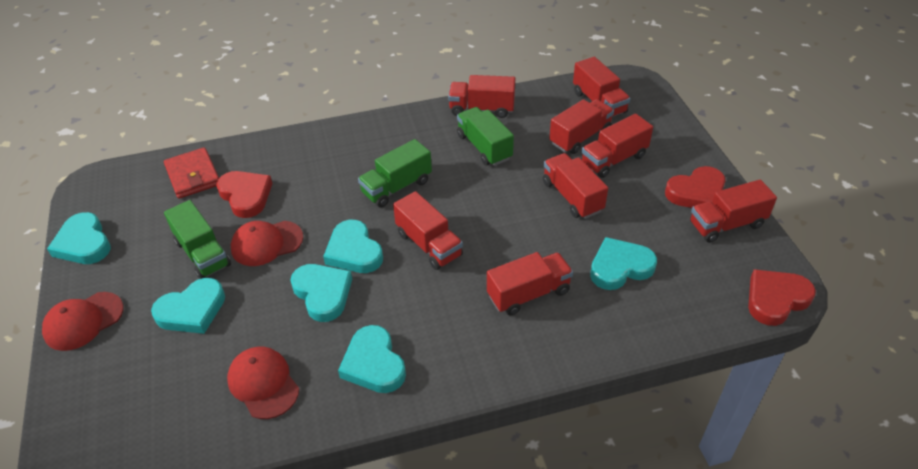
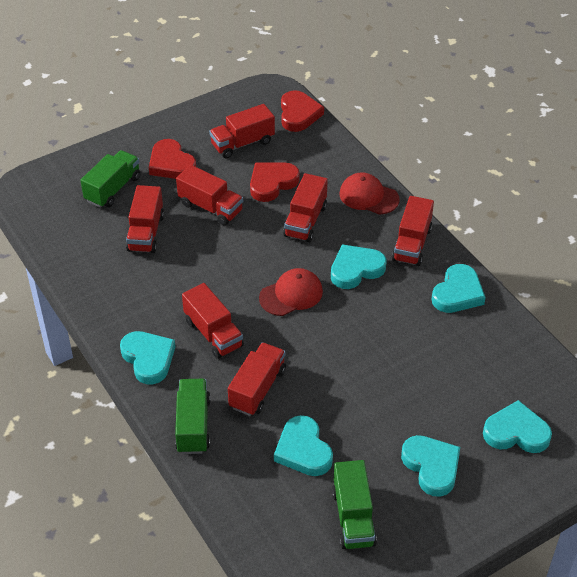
red cap: 3 -> 2
red truck: 8 -> 7
red wallet: 1 -> 0

